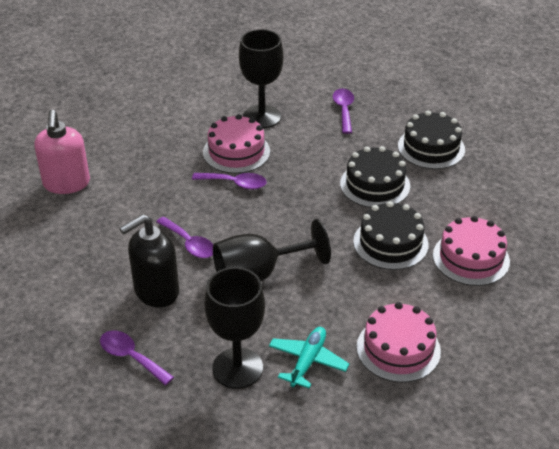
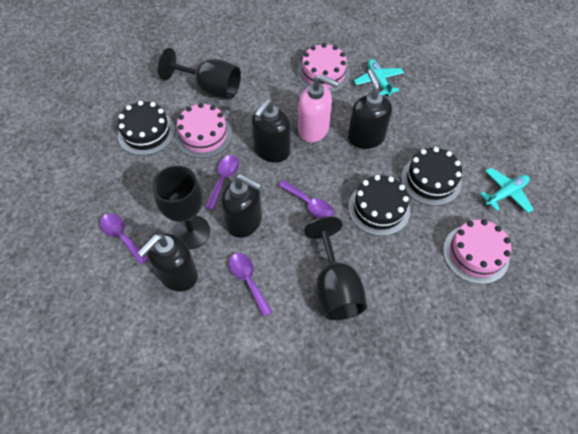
black soap dispenser: 1 -> 4
turquoise plane: 1 -> 2

